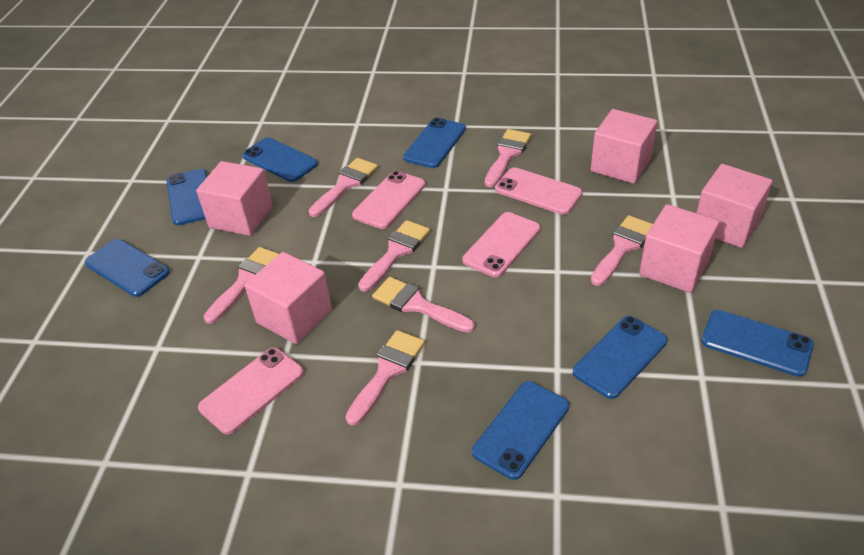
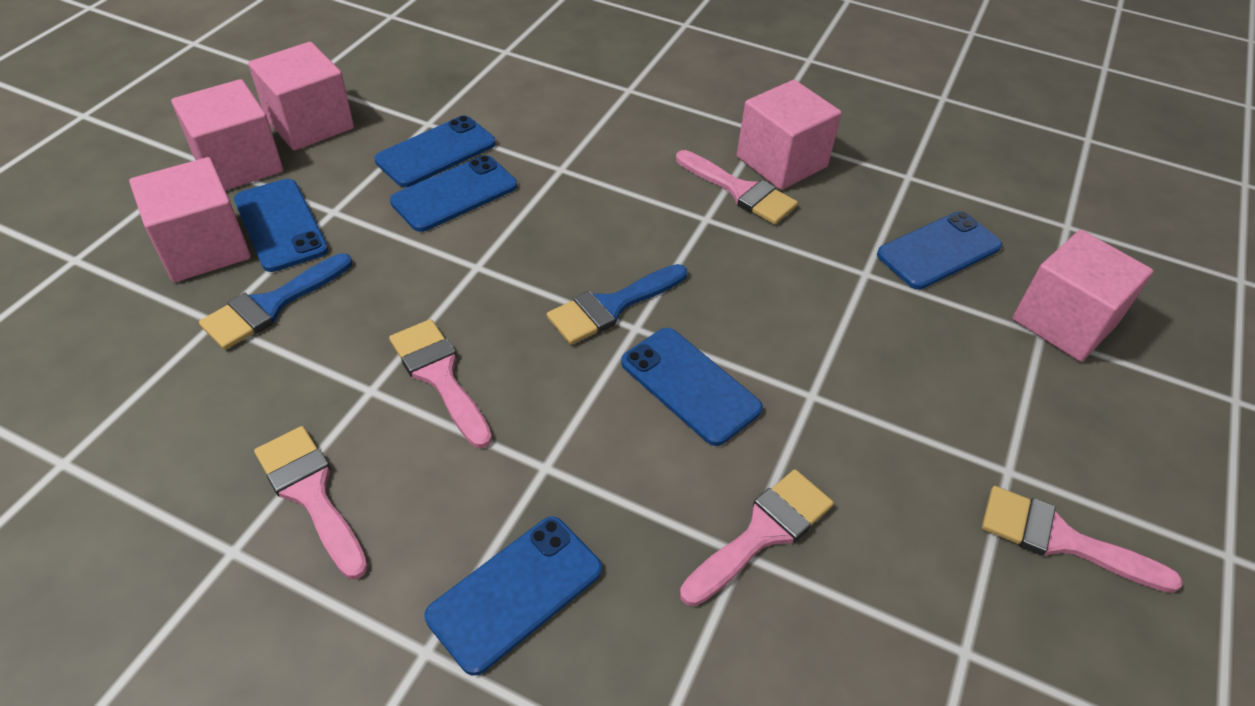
blue brush: 0 -> 2
blue phone: 7 -> 6
pink brush: 7 -> 5
pink phone: 4 -> 0

